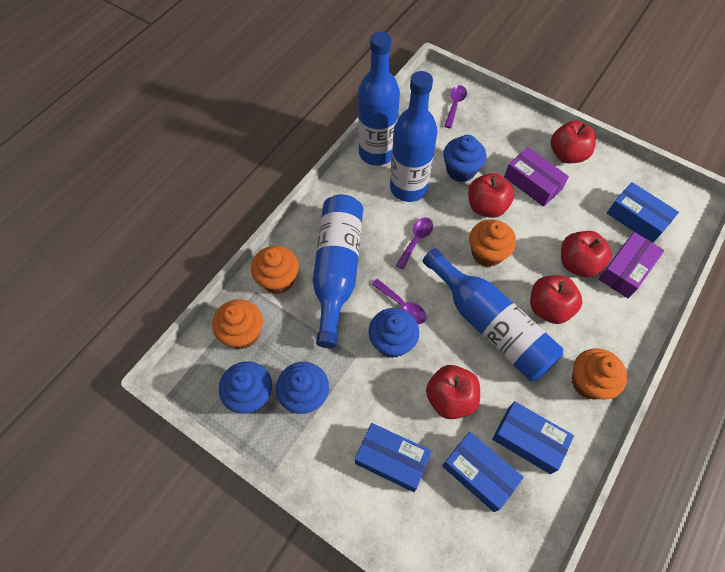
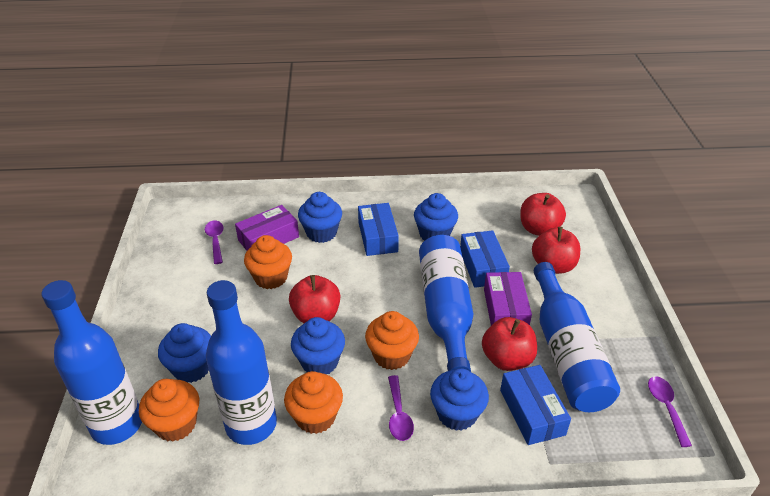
blue box: 4 -> 3
blue cupcake: 4 -> 5
red apple: 5 -> 4

